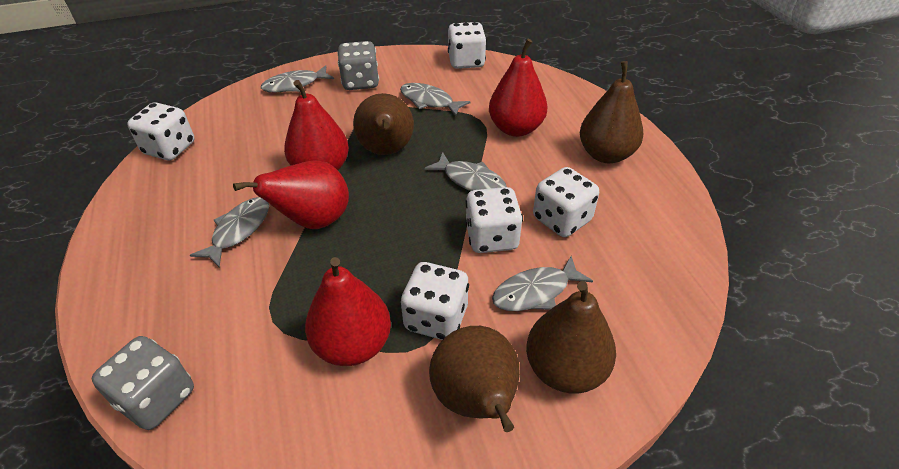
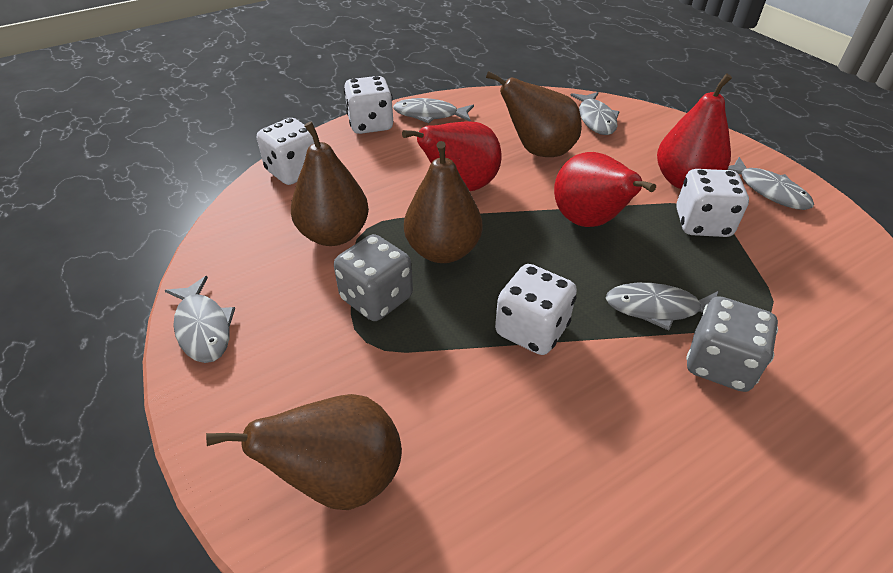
red pear: 4 -> 3
white dice: 5 -> 4

